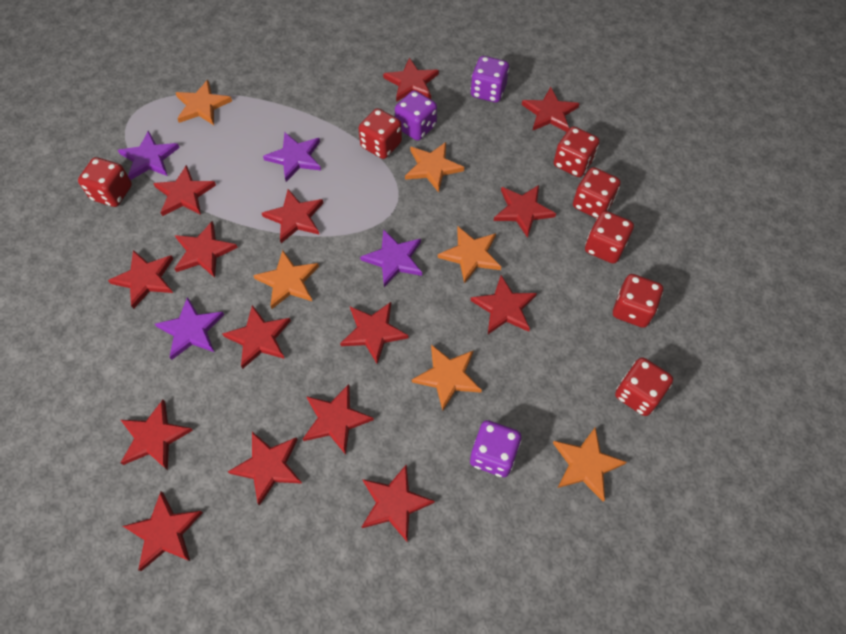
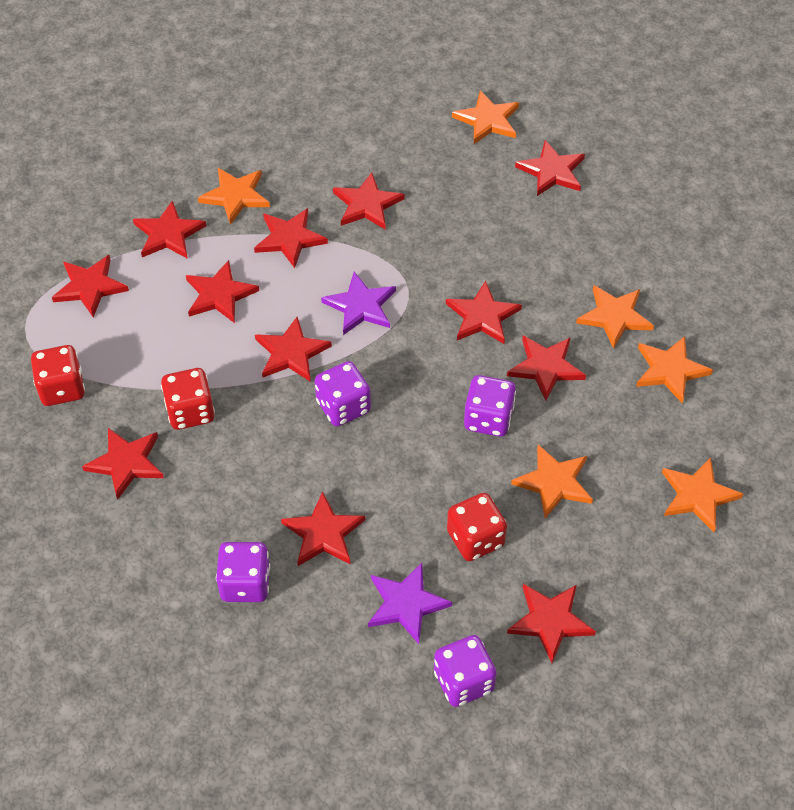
purple dice: 3 -> 4
purple star: 4 -> 2
red dice: 7 -> 3
red star: 15 -> 12

